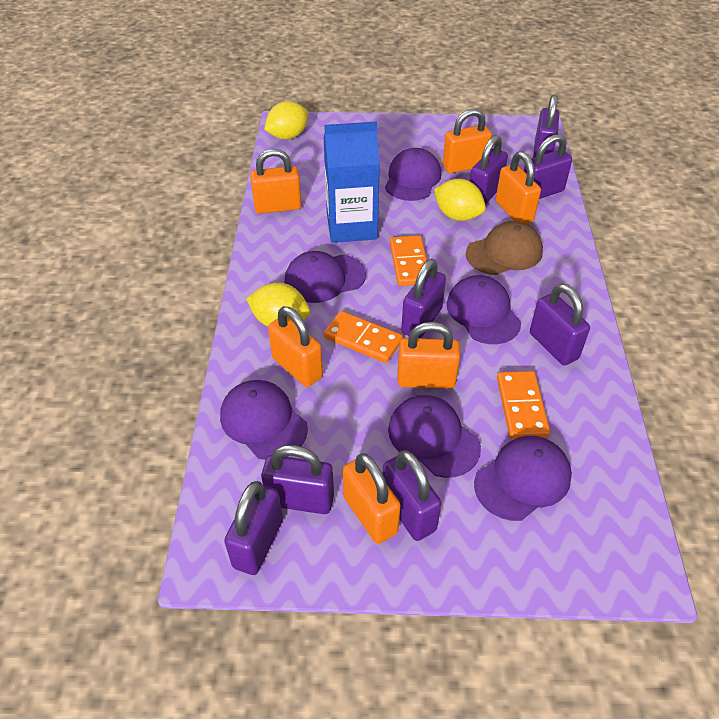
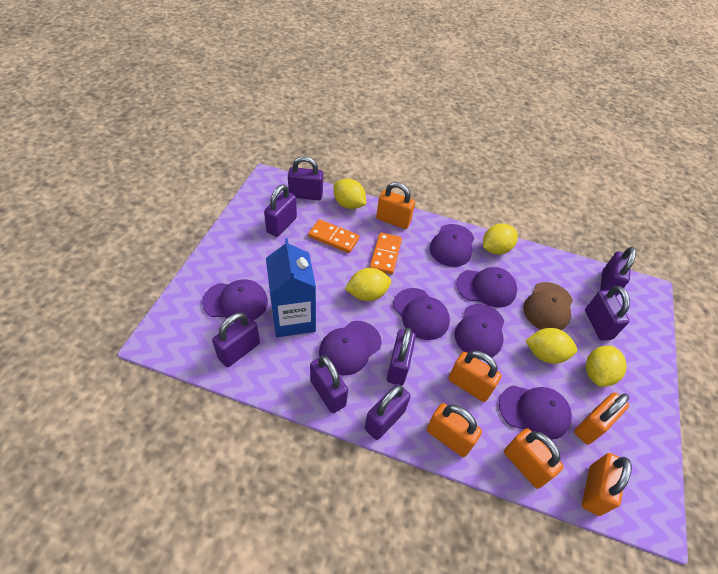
orange domino: 3 -> 2
purple cap: 6 -> 7
yellow lemon: 3 -> 5

